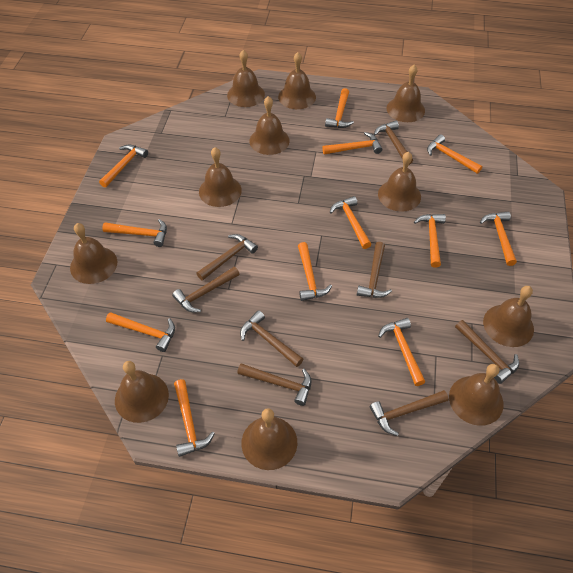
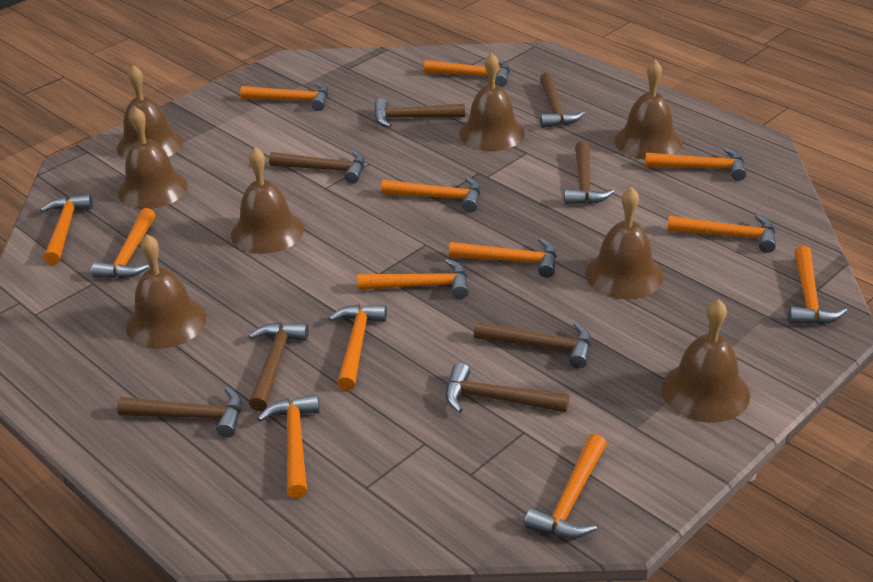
brown bell: 11 -> 8
orange hammer: 12 -> 13

